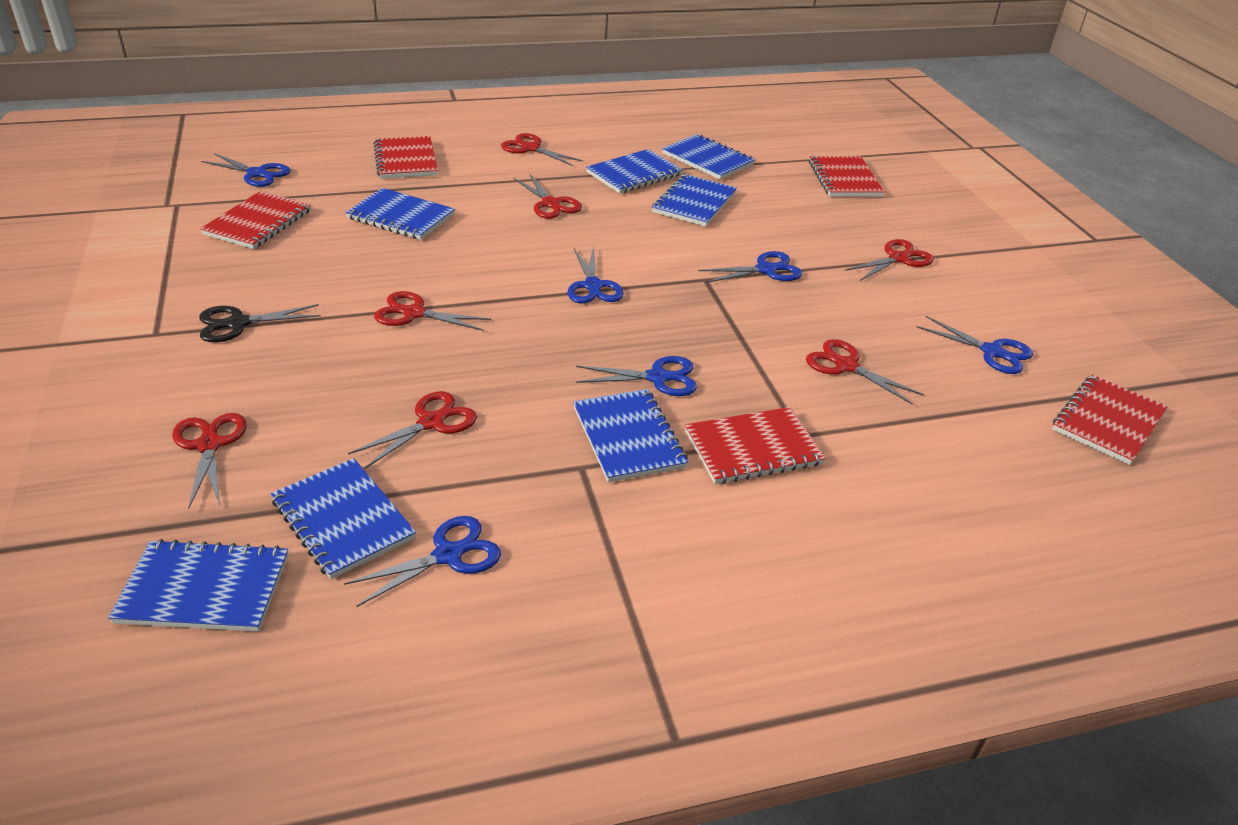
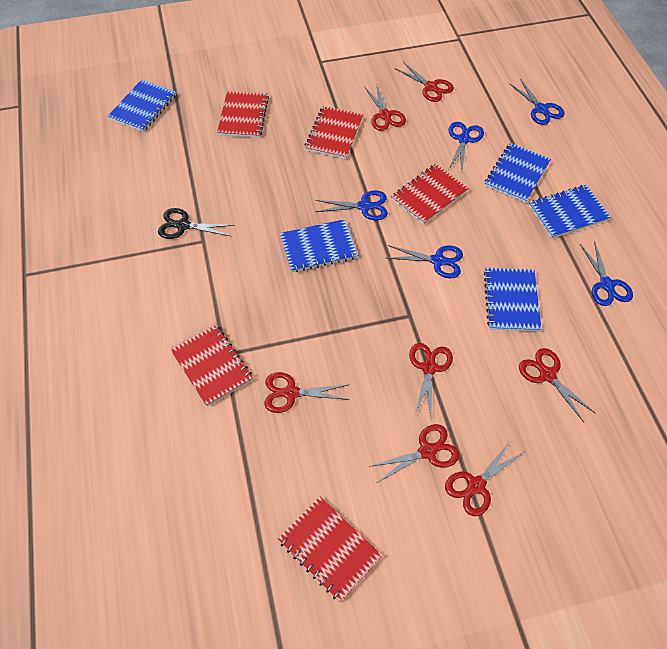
blue notebook: 7 -> 5
blue scissors: 6 -> 5

